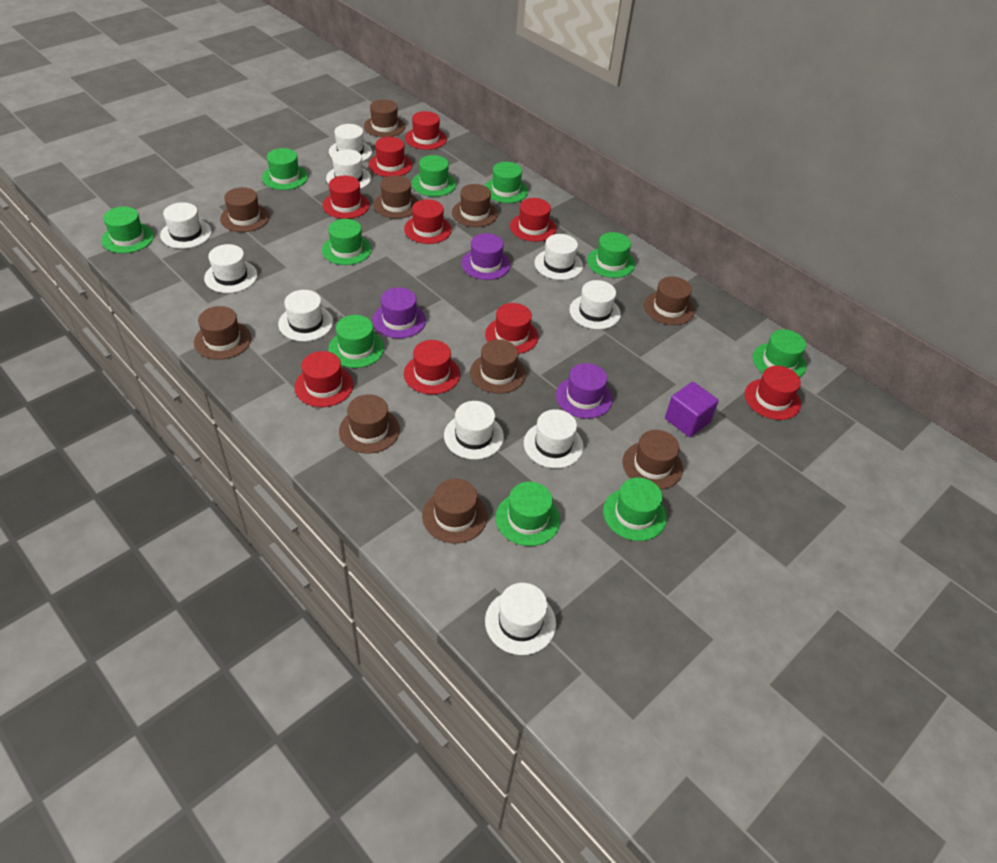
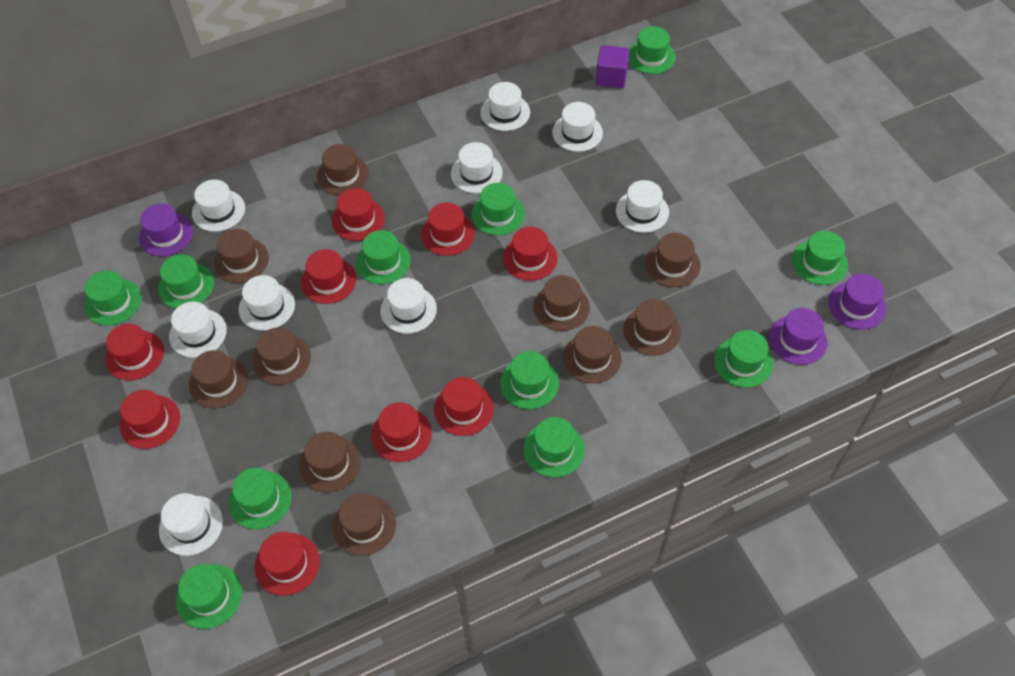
green hat: 10 -> 11
white hat: 10 -> 9

